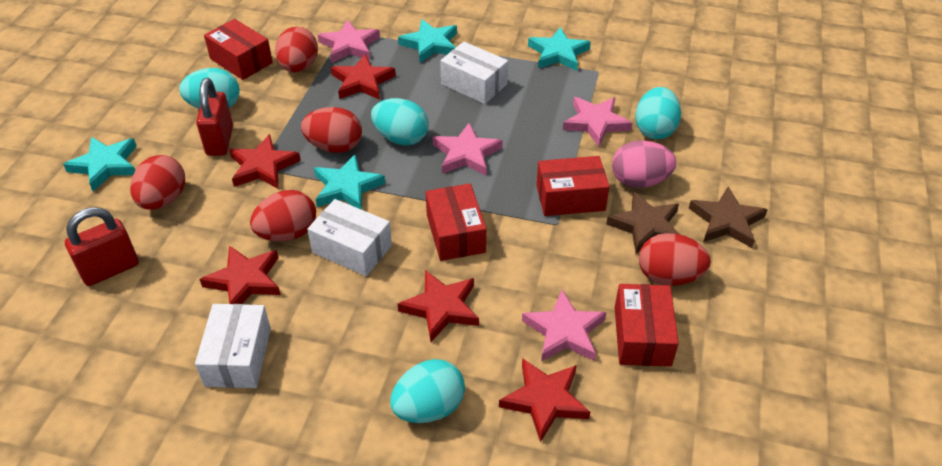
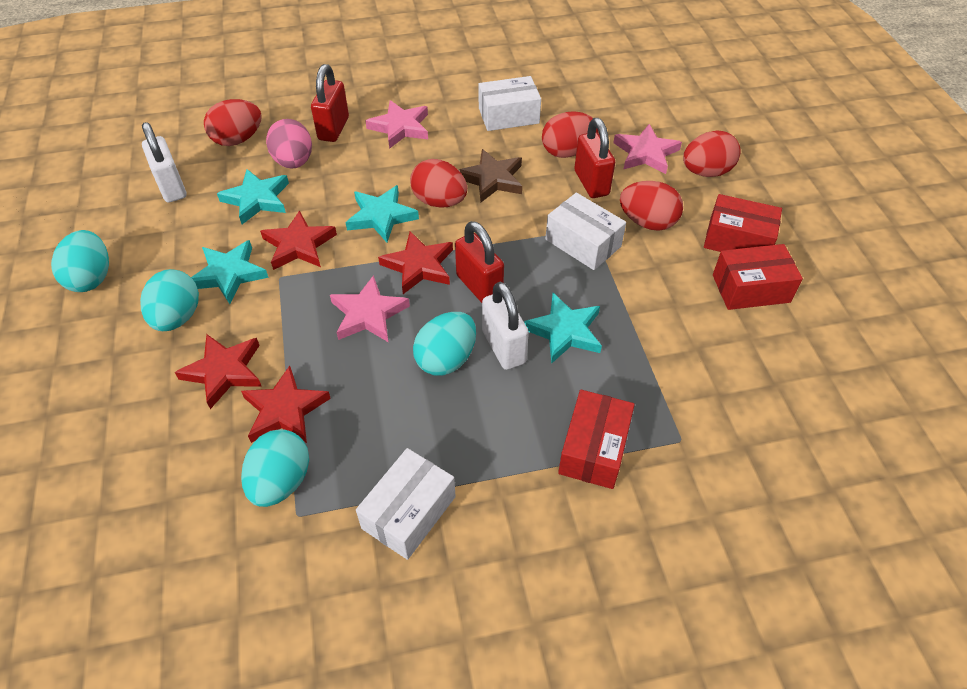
brown star: 2 -> 1
pink star: 4 -> 3
red box: 4 -> 3
red padlock: 2 -> 3
red star: 5 -> 4
white padlock: 0 -> 2

